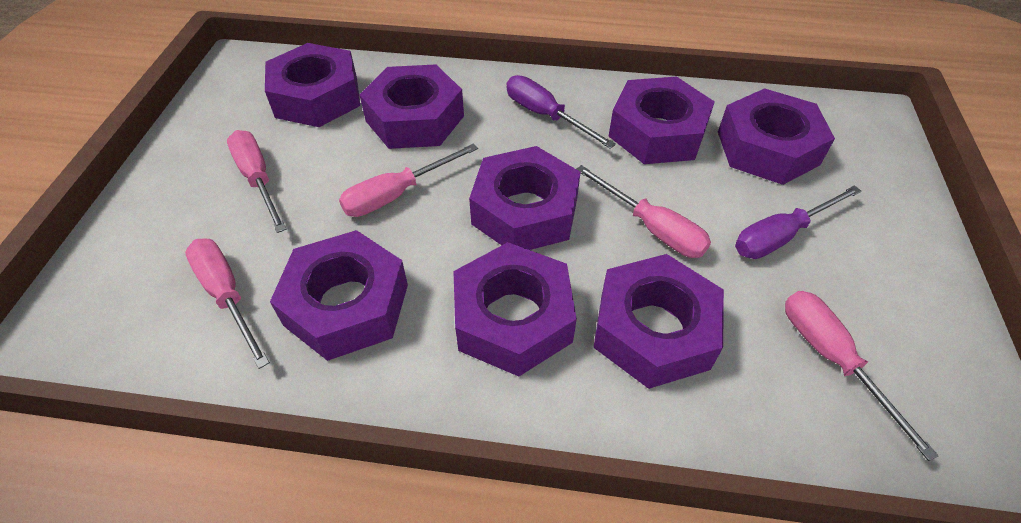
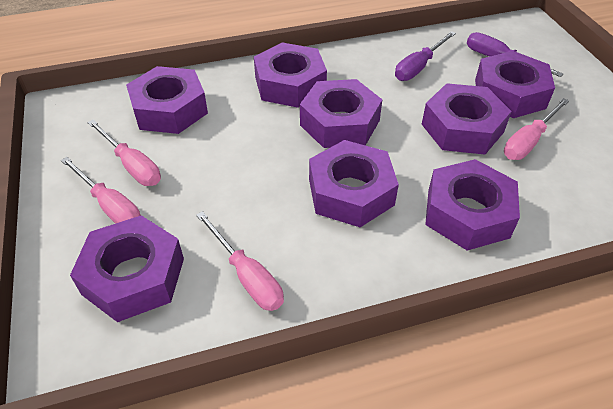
pink screwdriver: 5 -> 4

